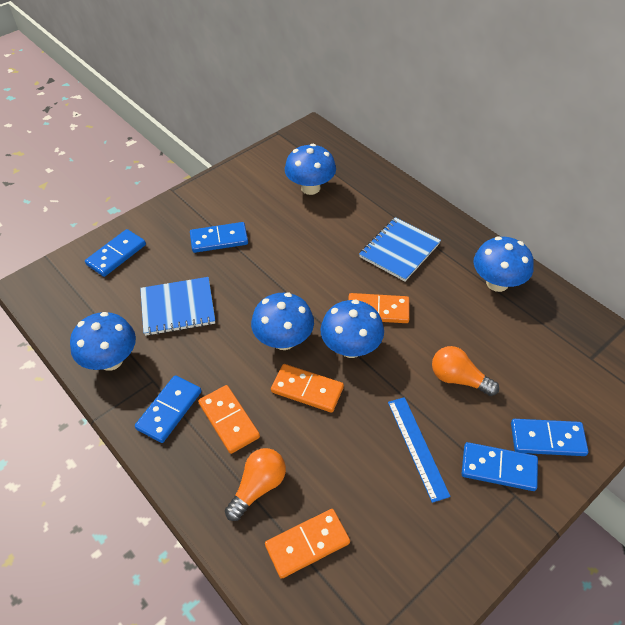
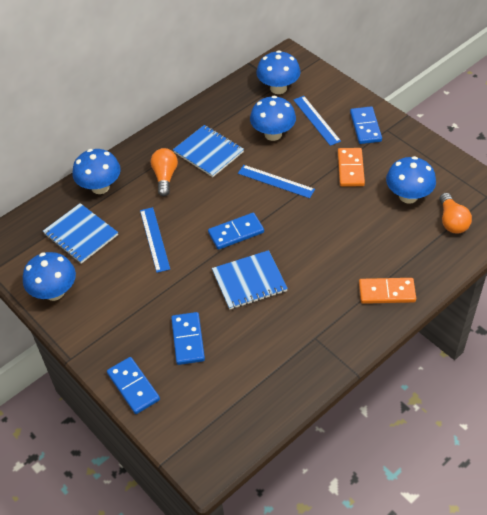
blue domino: 5 -> 4
blue notebook: 2 -> 3
blue ruler: 1 -> 3
orange domino: 4 -> 2

